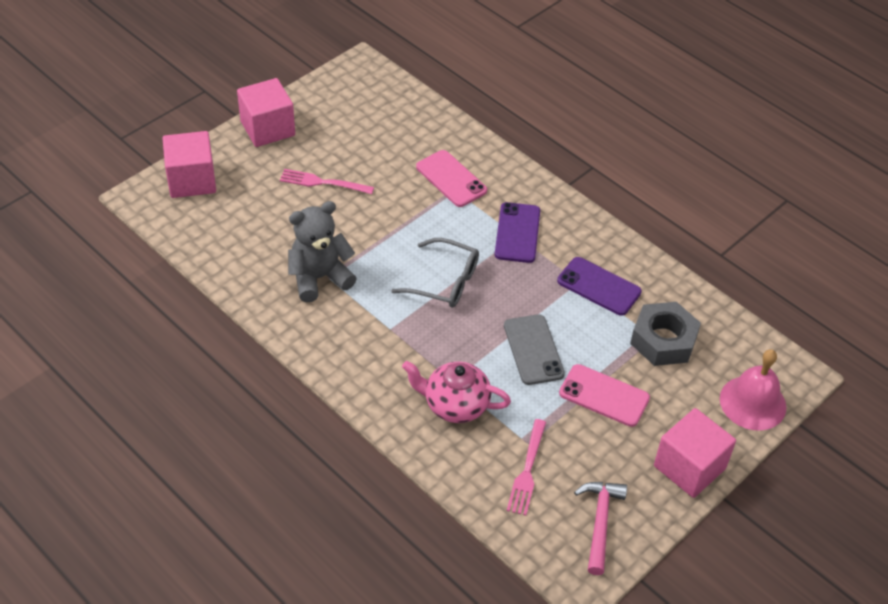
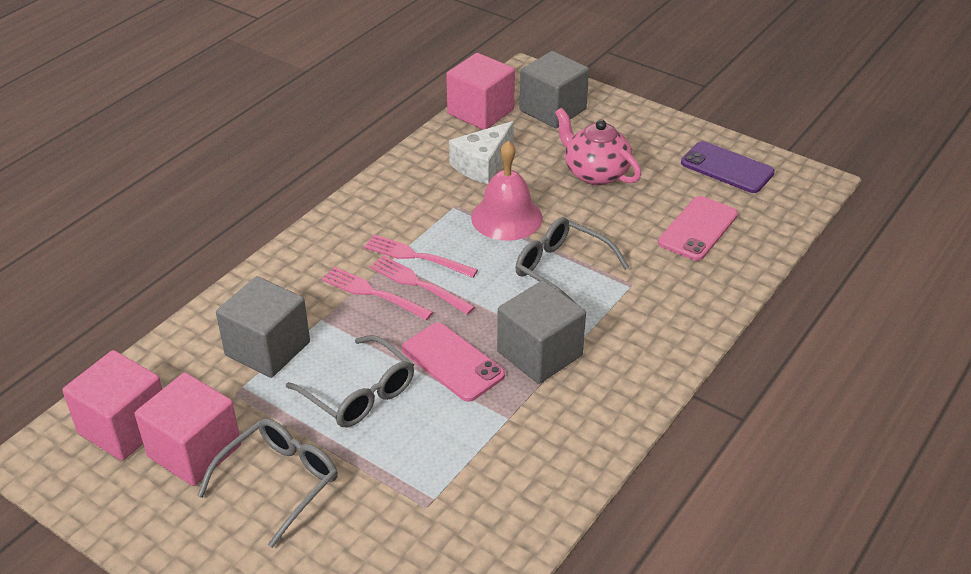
grey cube: 0 -> 3
grey glasses: 1 -> 3
grey nut: 1 -> 0
grey phone: 1 -> 0
grey teddy bear: 1 -> 0
pink fork: 2 -> 3
pink hammer: 1 -> 0
purple phone: 2 -> 1
white cheese: 0 -> 1

